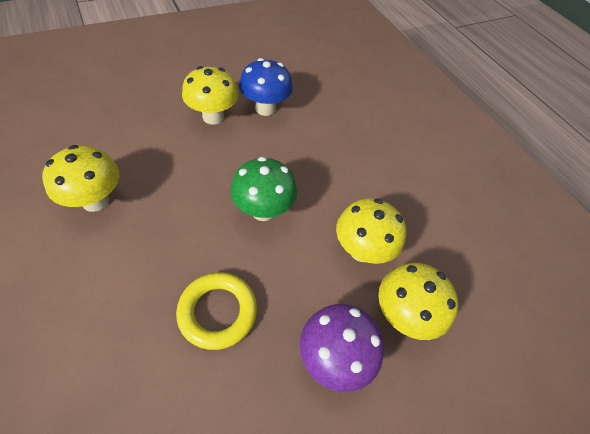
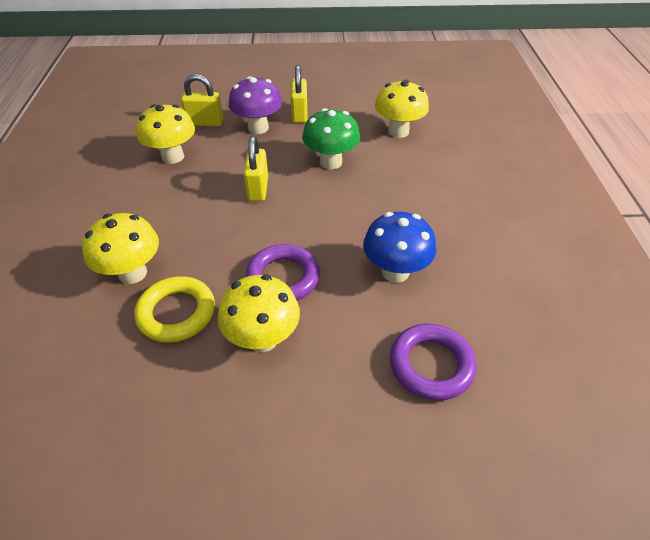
purple ring: 0 -> 2
yellow padlock: 0 -> 3

